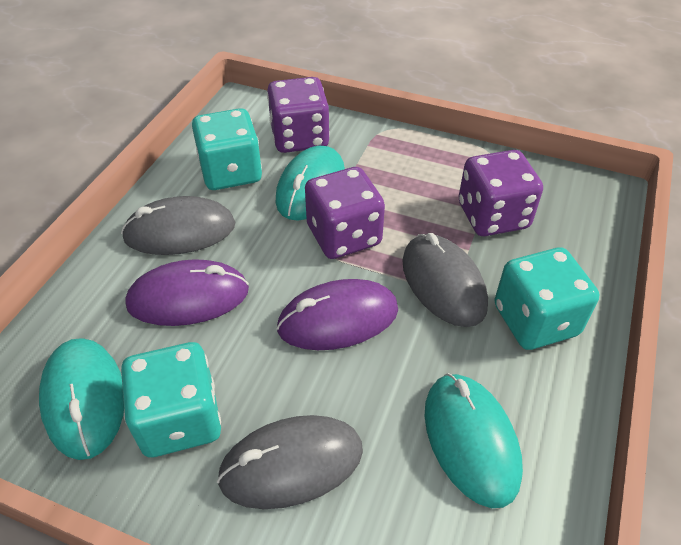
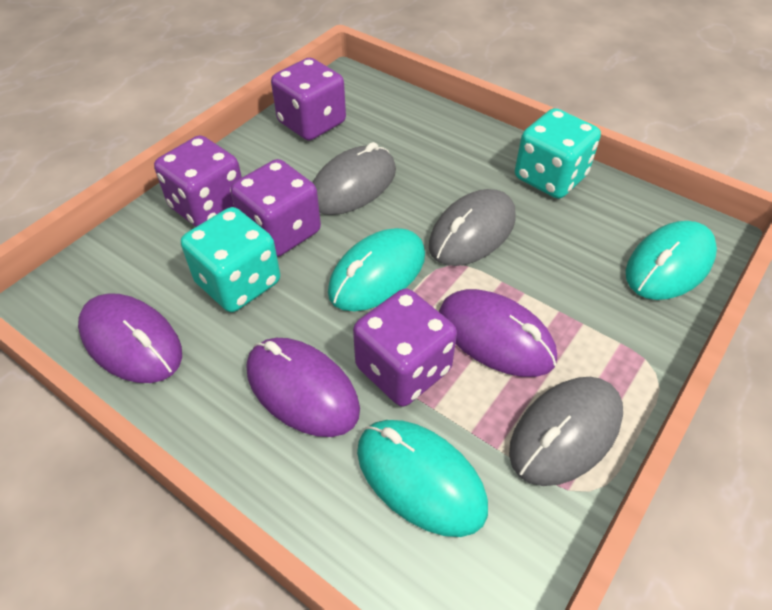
purple dice: 3 -> 4
purple mouse: 2 -> 3
turquoise dice: 3 -> 2

